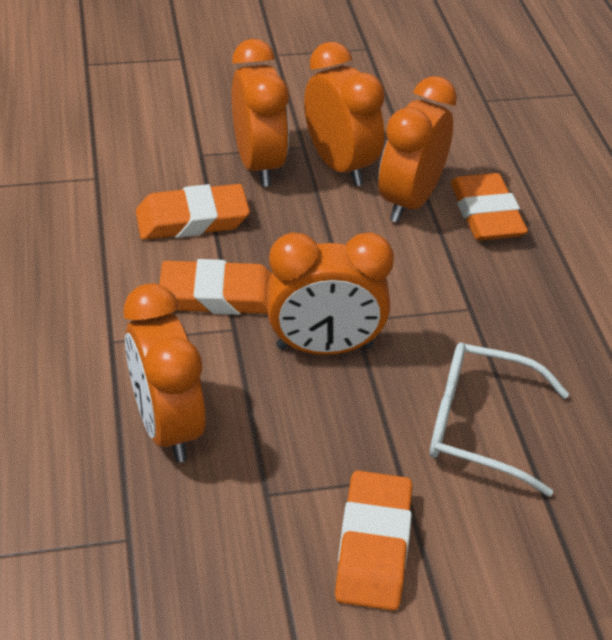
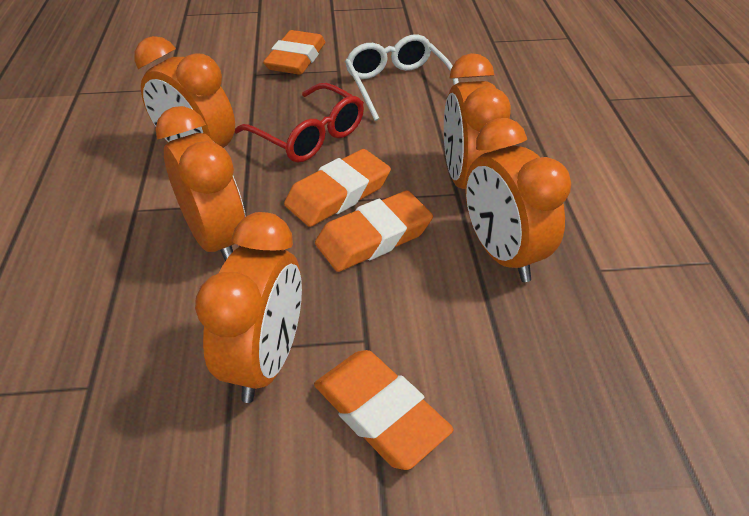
red glasses: 0 -> 1

